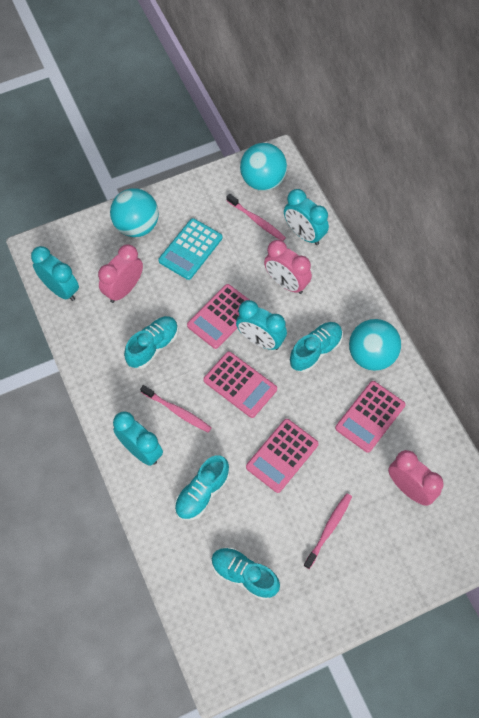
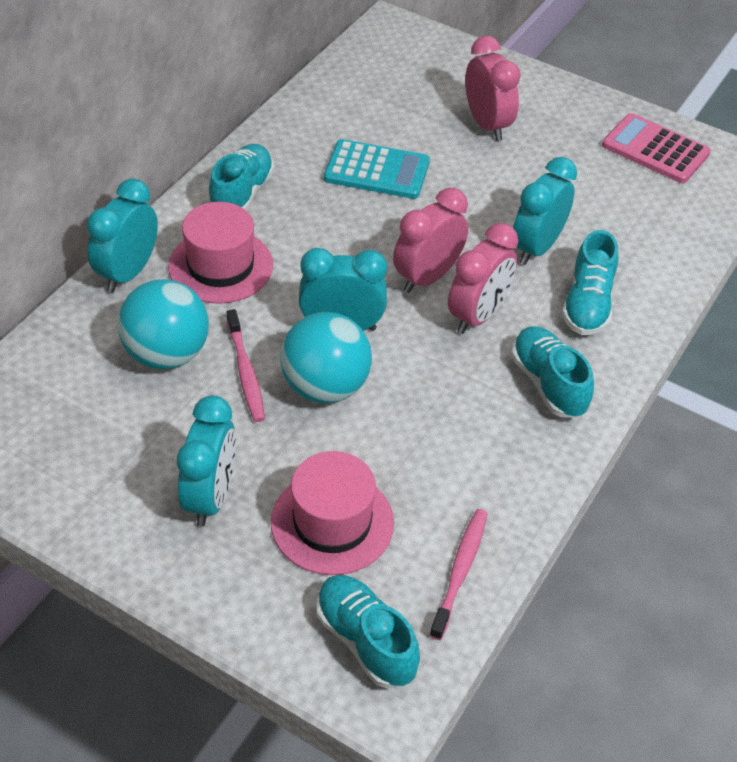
pink calculator: 4 -> 1
pink hat: 0 -> 2
pink toothbrush: 3 -> 2
turquoise ball: 3 -> 2

